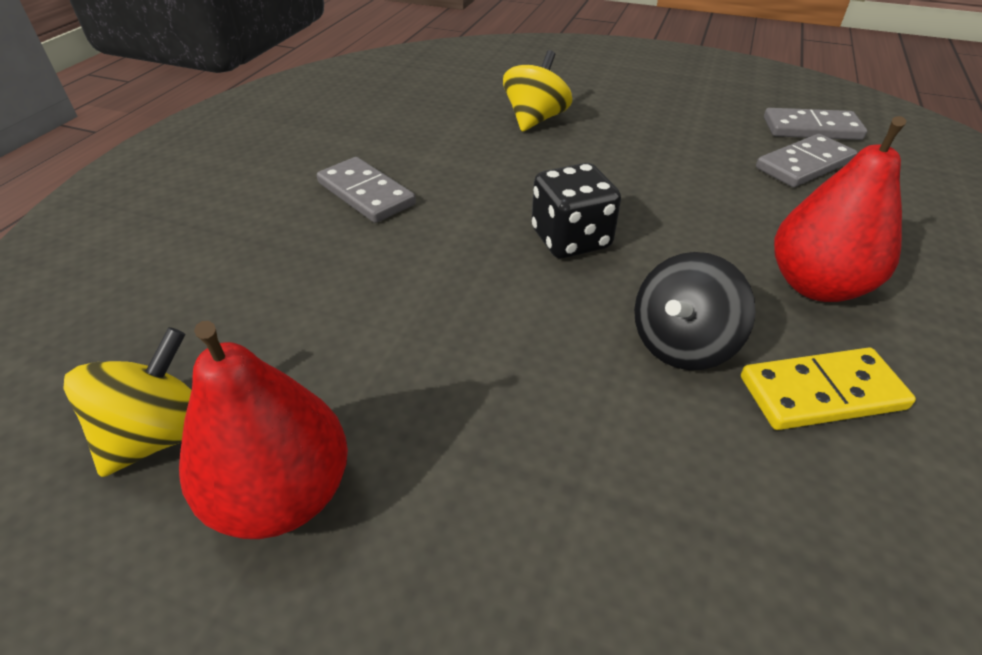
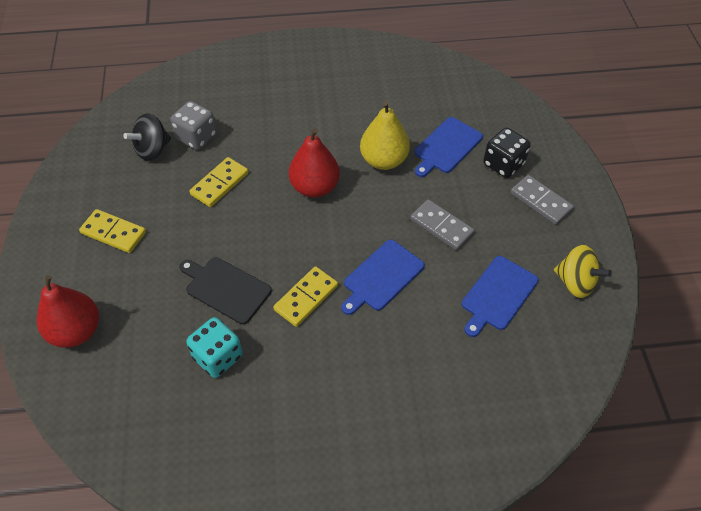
black cutting board: 0 -> 1
blue cutting board: 0 -> 3
grey dice: 0 -> 1
grey domino: 3 -> 2
turquoise dice: 0 -> 1
yellow domino: 1 -> 3
yellow pear: 0 -> 1
yellow spinning top: 2 -> 1

